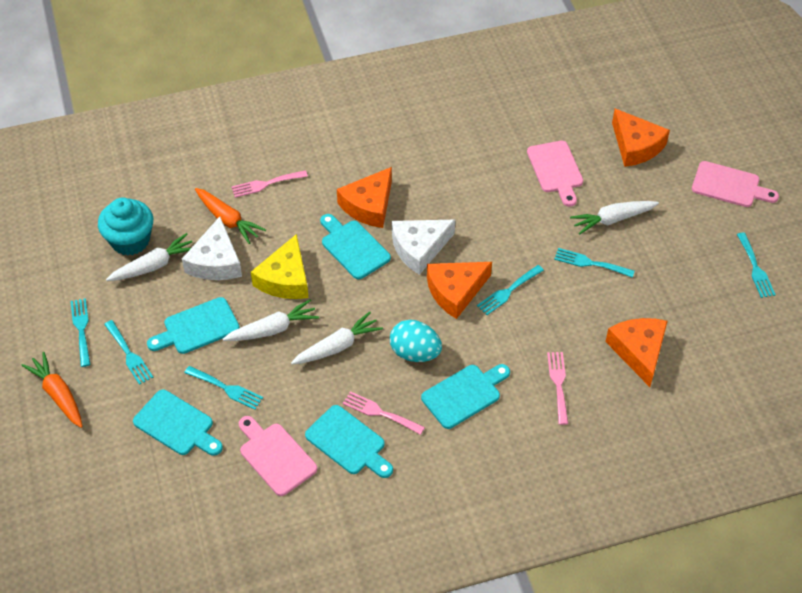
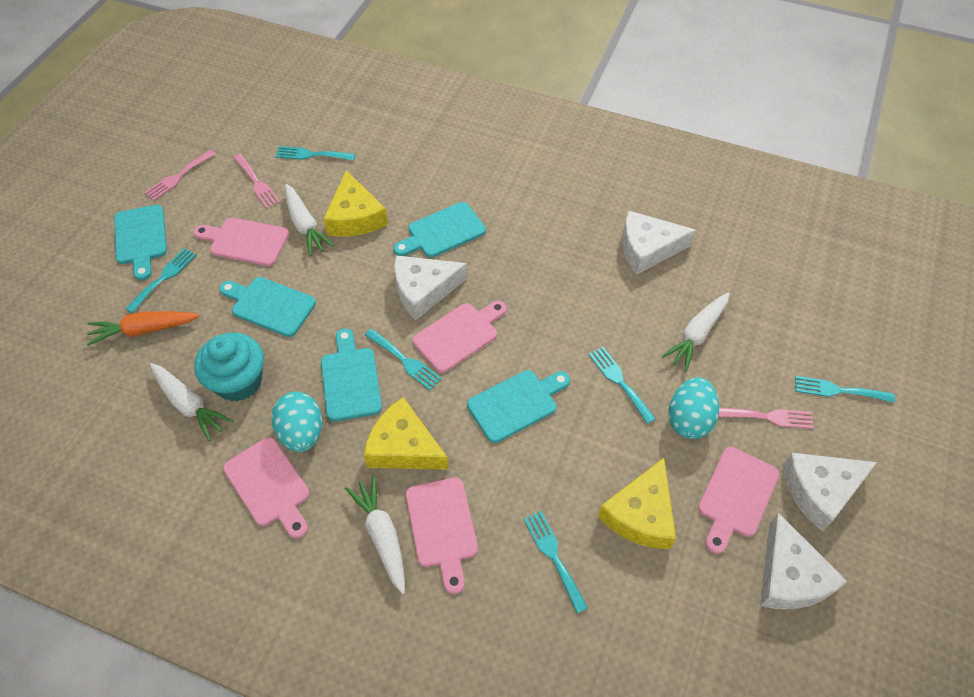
orange carrot: 2 -> 1
orange cheese: 4 -> 0
pink cutting board: 3 -> 5
turquoise egg: 1 -> 2
white cheese: 2 -> 4
yellow cheese: 1 -> 3

